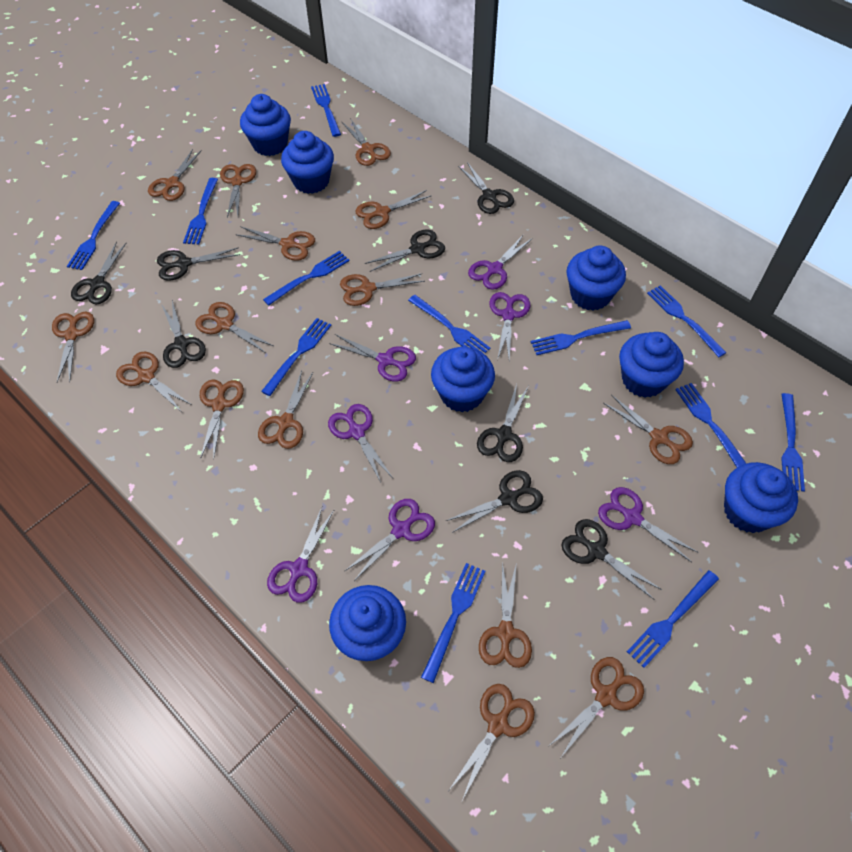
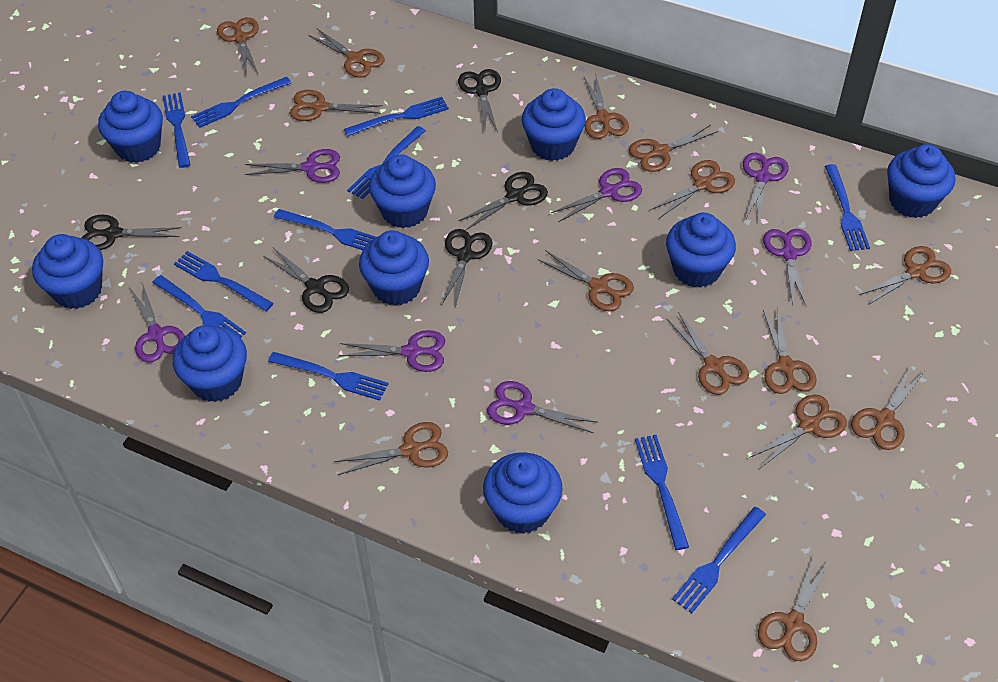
black scissors: 8 -> 5
blue cupcake: 7 -> 9
blue fork: 12 -> 11
brown scissors: 15 -> 14

